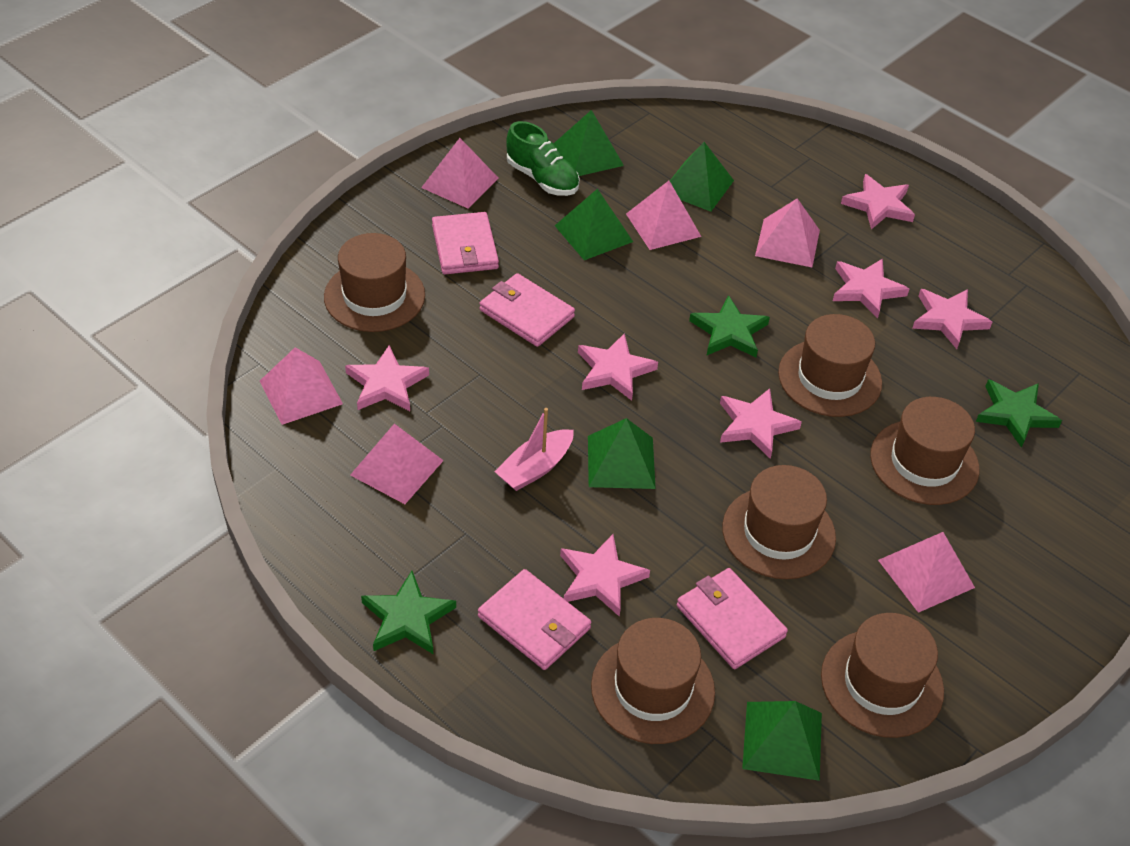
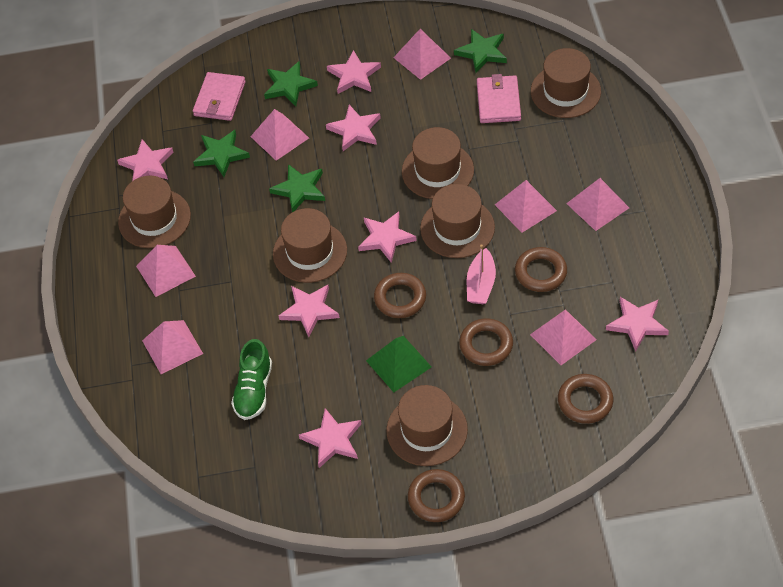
brown ring: 0 -> 5
green pyramid: 5 -> 1
green star: 3 -> 4
pink pyramid: 6 -> 7
pink wallet: 4 -> 2

